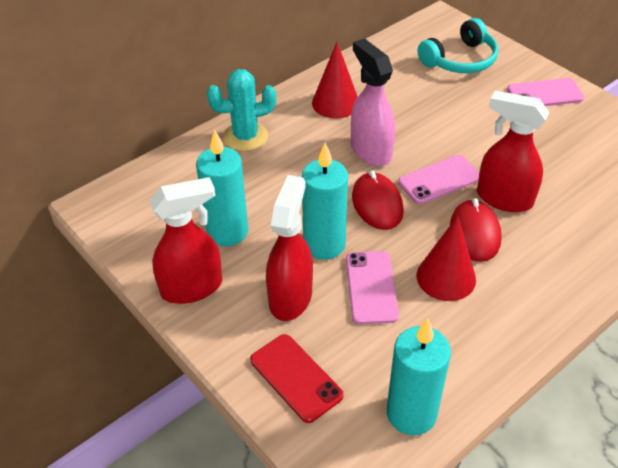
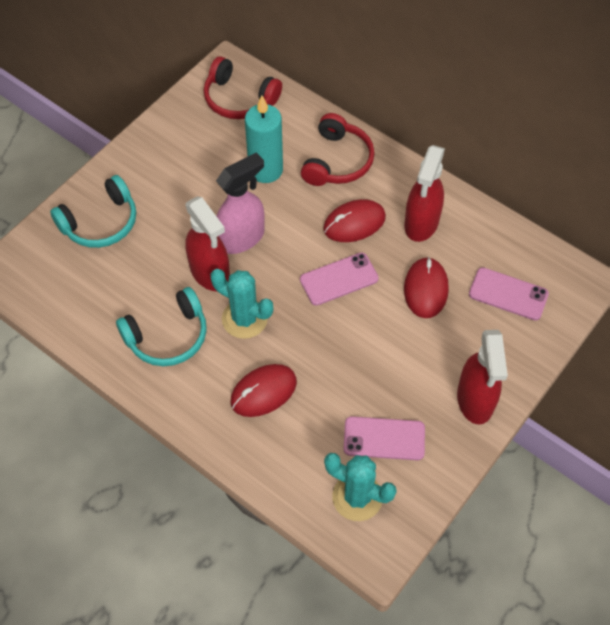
red cone: 2 -> 0
red headphones: 0 -> 2
red mouse: 2 -> 3
red phone: 1 -> 0
turquoise cactus: 1 -> 2
turquoise candle: 3 -> 1
turquoise headphones: 1 -> 2

